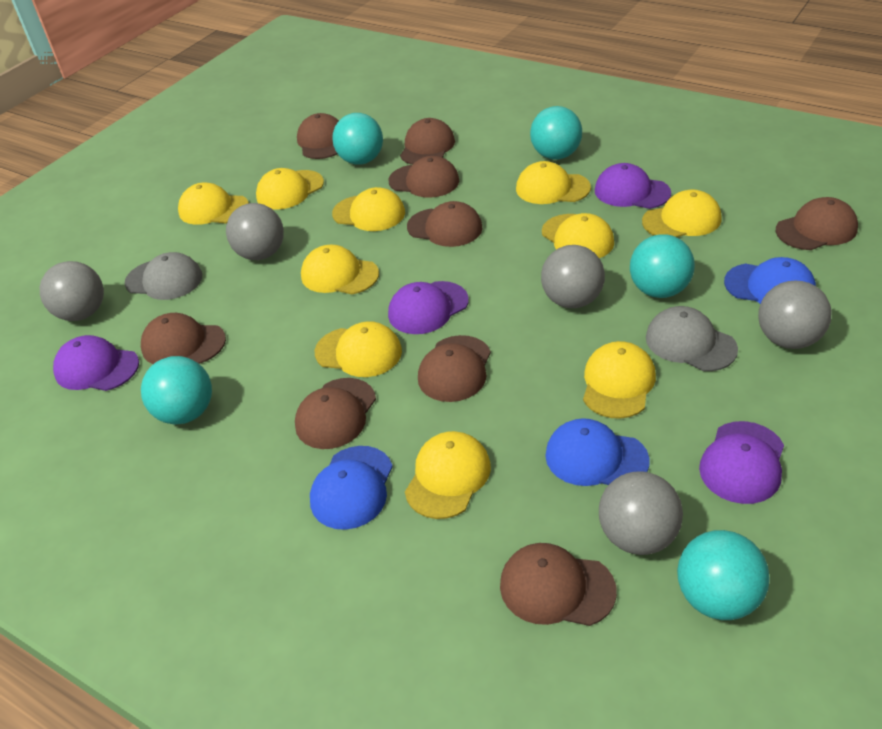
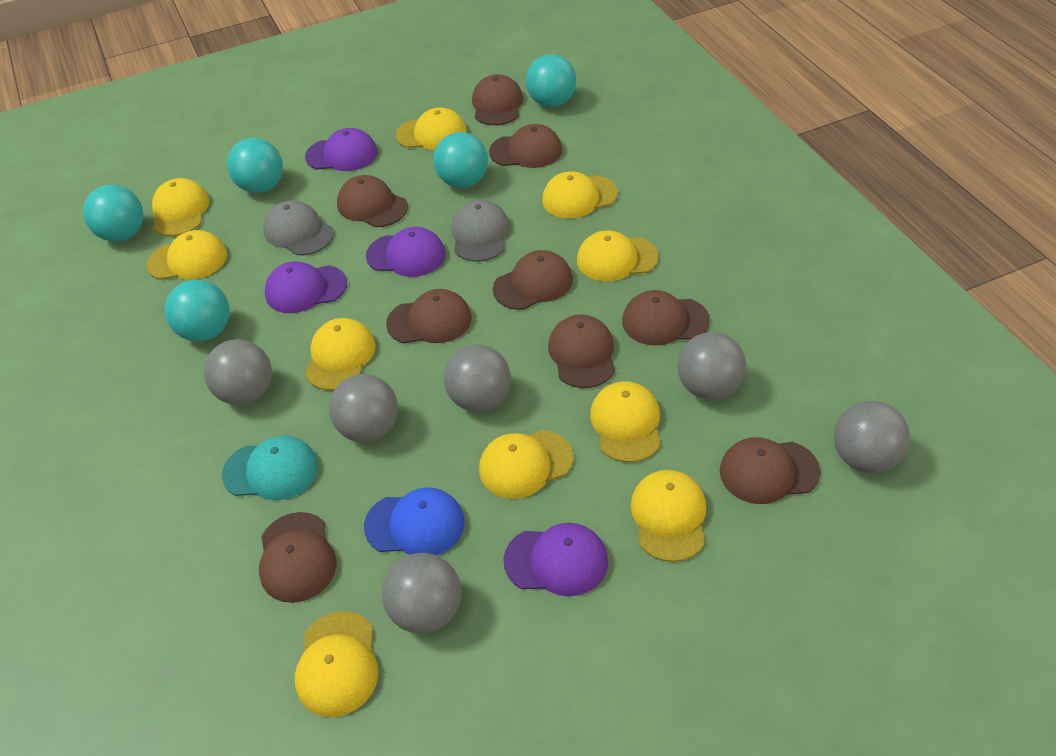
blue cap: 3 -> 1
grey ball: 5 -> 6
turquoise cap: 0 -> 1

